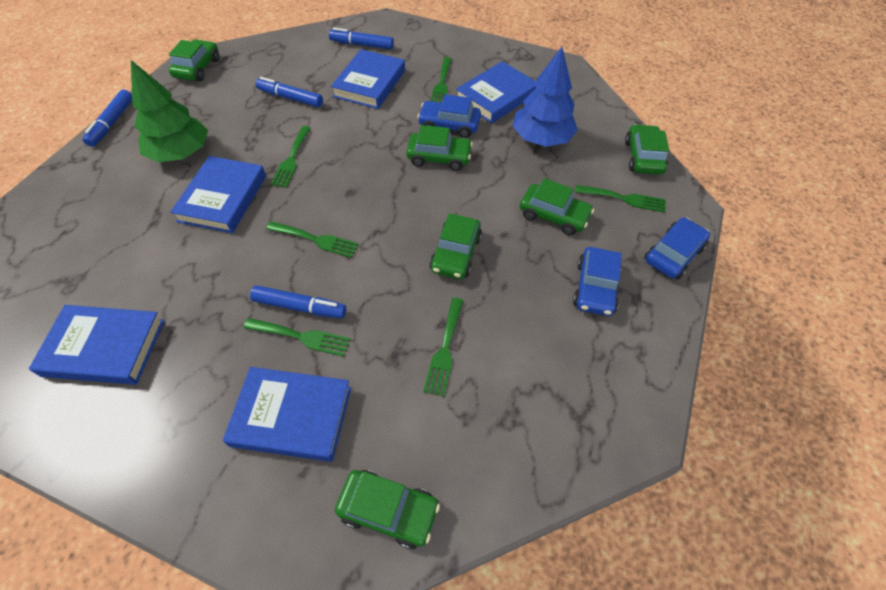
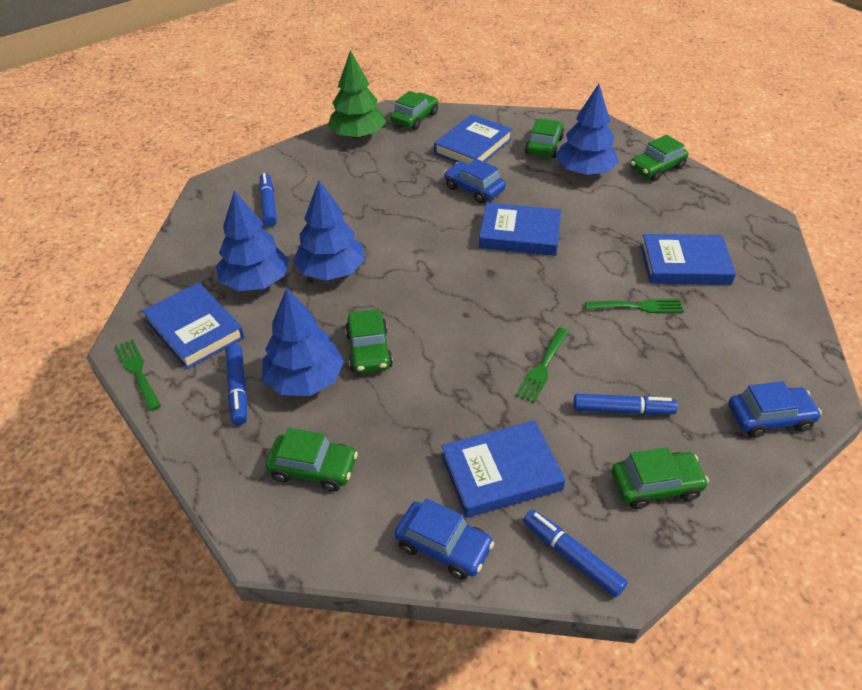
blue tree: 1 -> 4
green fork: 6 -> 3

